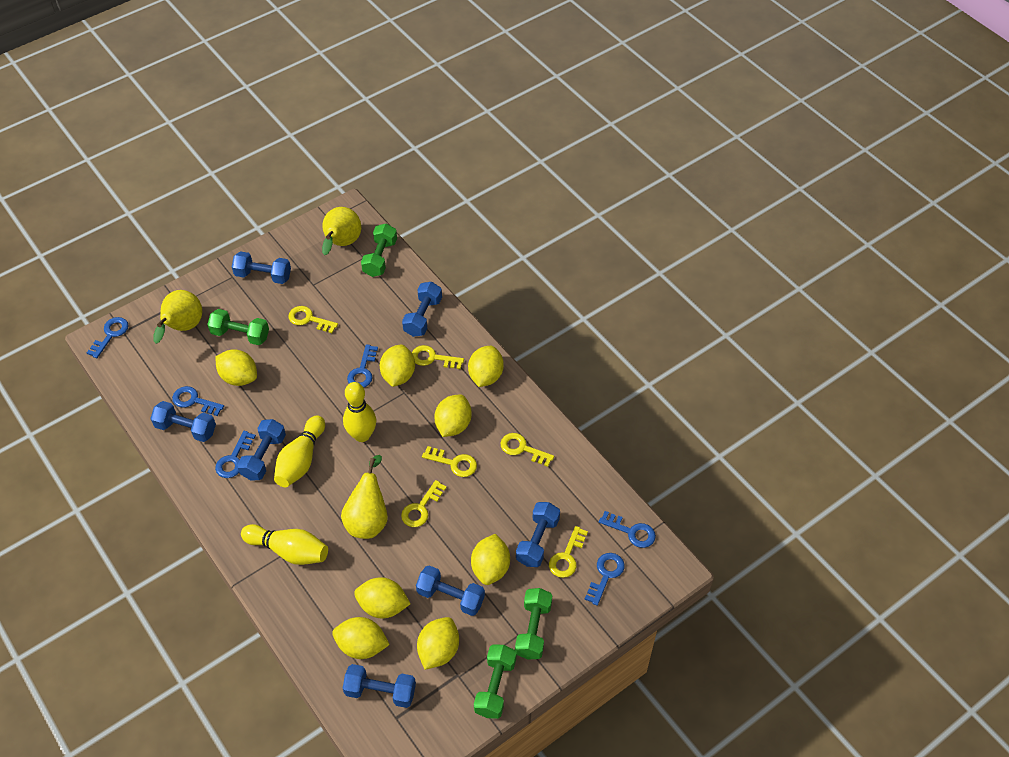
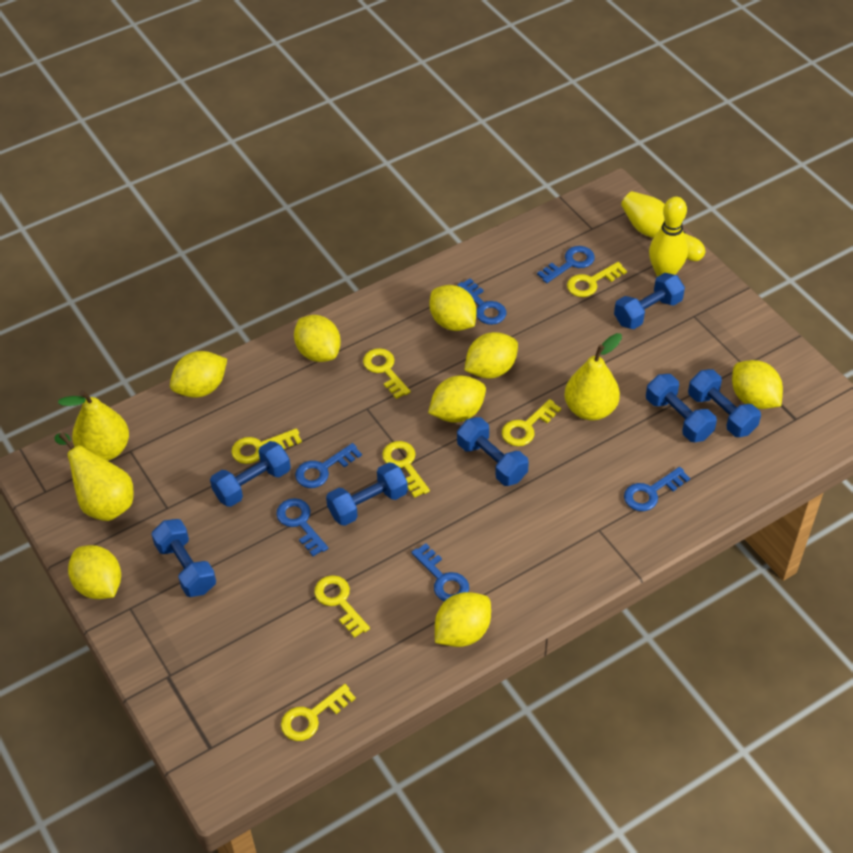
green dumbbell: 4 -> 0
yellow bowling pin: 3 -> 2
yellow key: 6 -> 7

